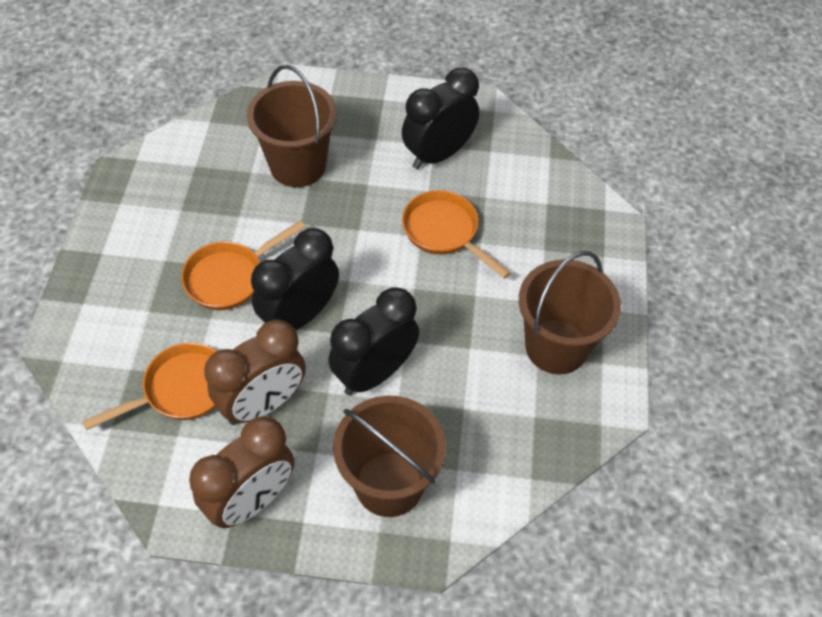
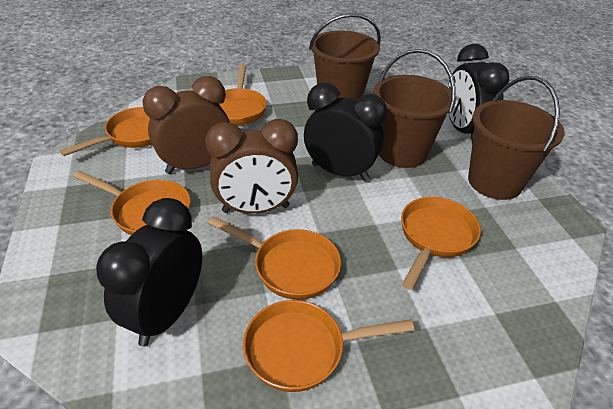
orange pan: 3 -> 6

